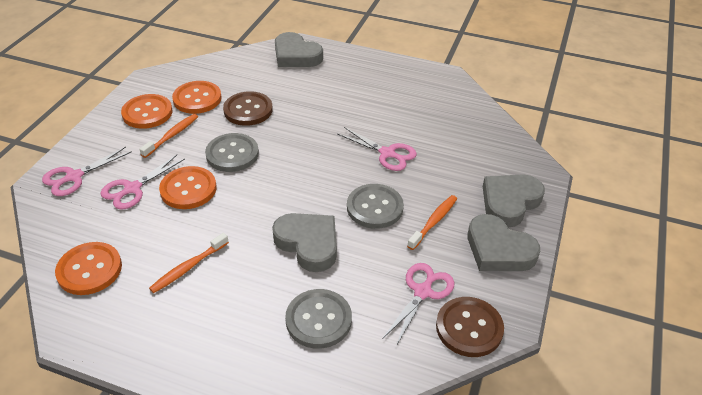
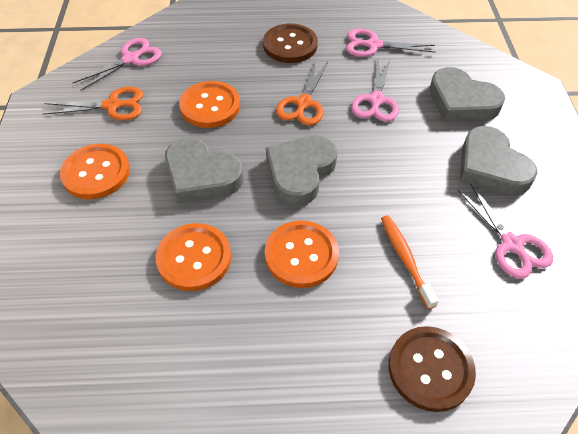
grey button: 3 -> 0
orange scissors: 0 -> 2
orange toothbrush: 3 -> 1

